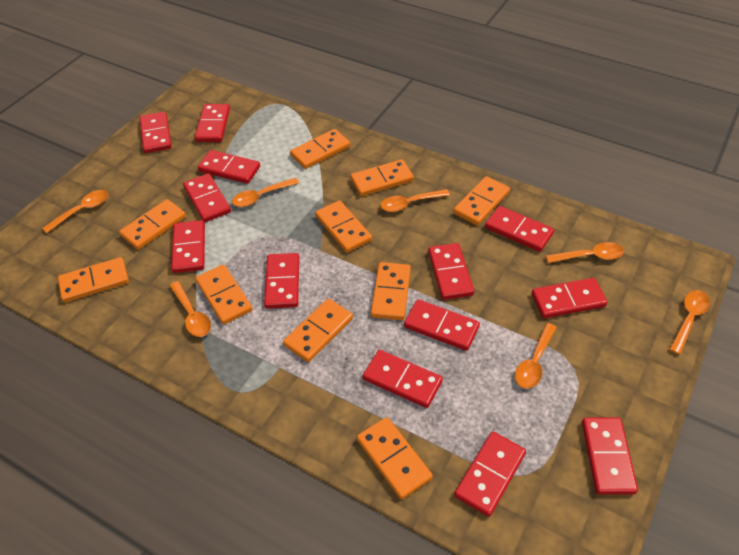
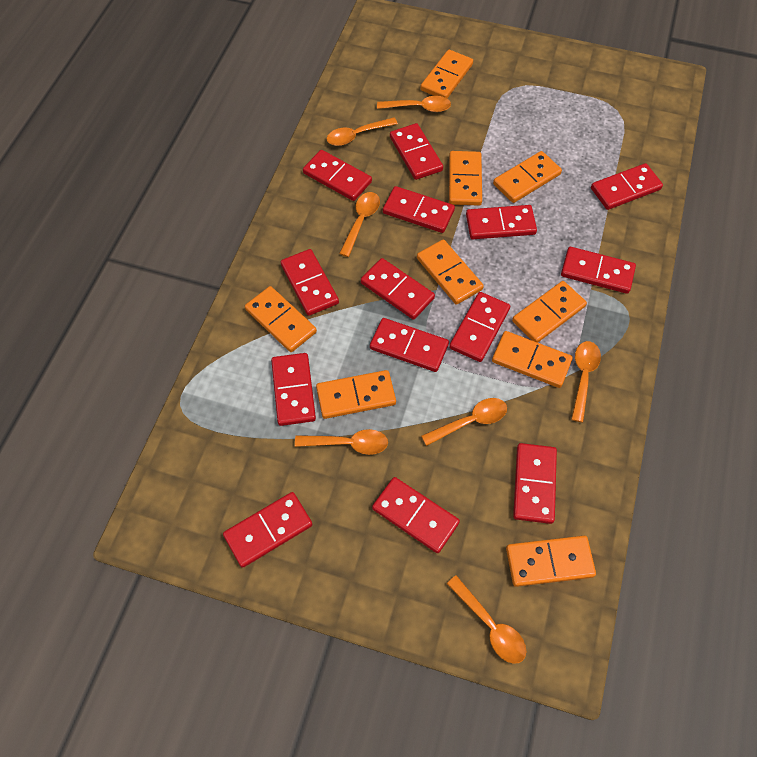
orange domino: 10 -> 9
red domino: 13 -> 14

